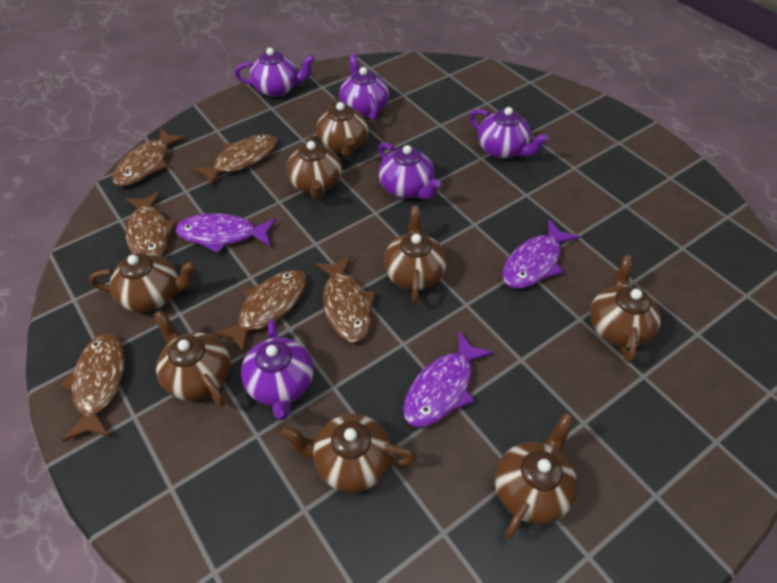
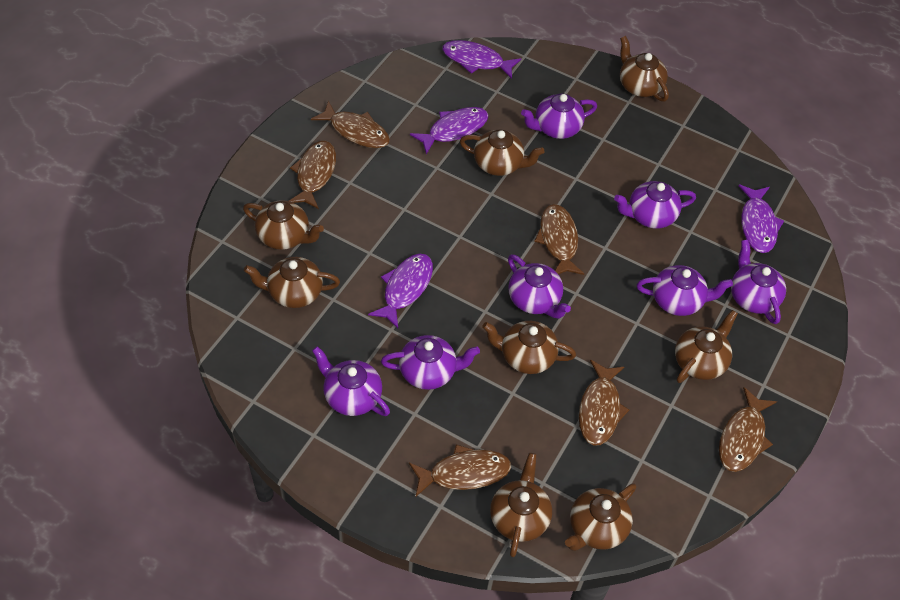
purple fish: 3 -> 4
purple teapot: 5 -> 7

